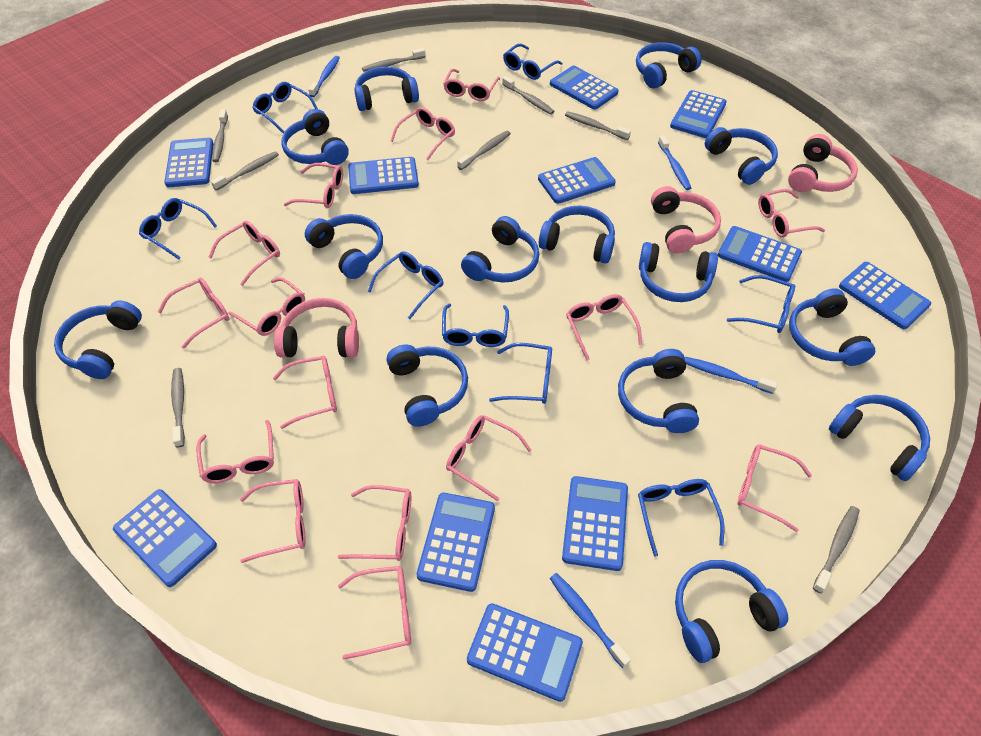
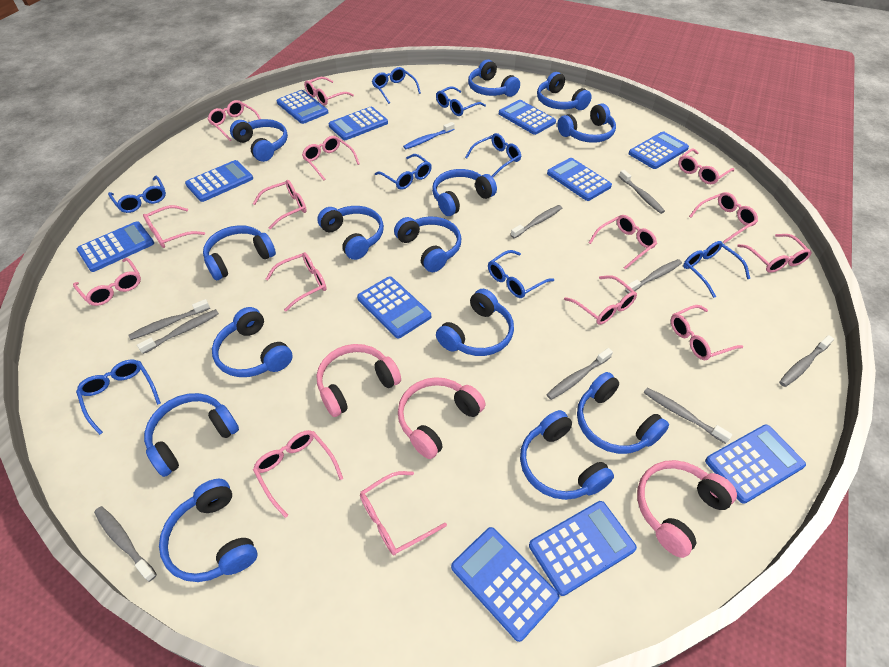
blue toothbrush: 4 -> 1
grey toothbrush: 8 -> 9

